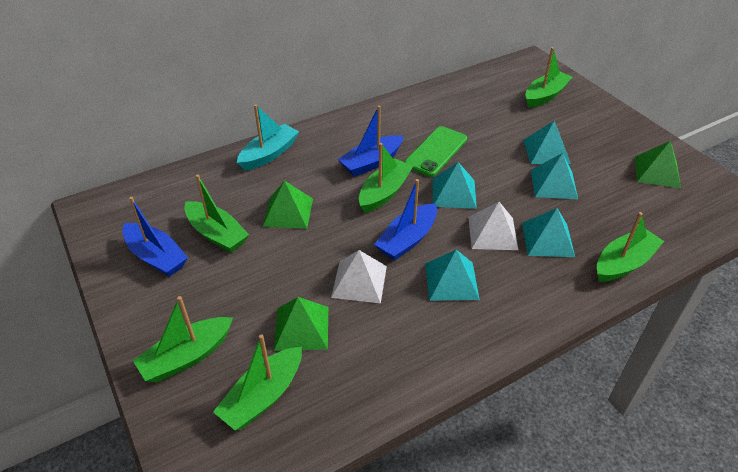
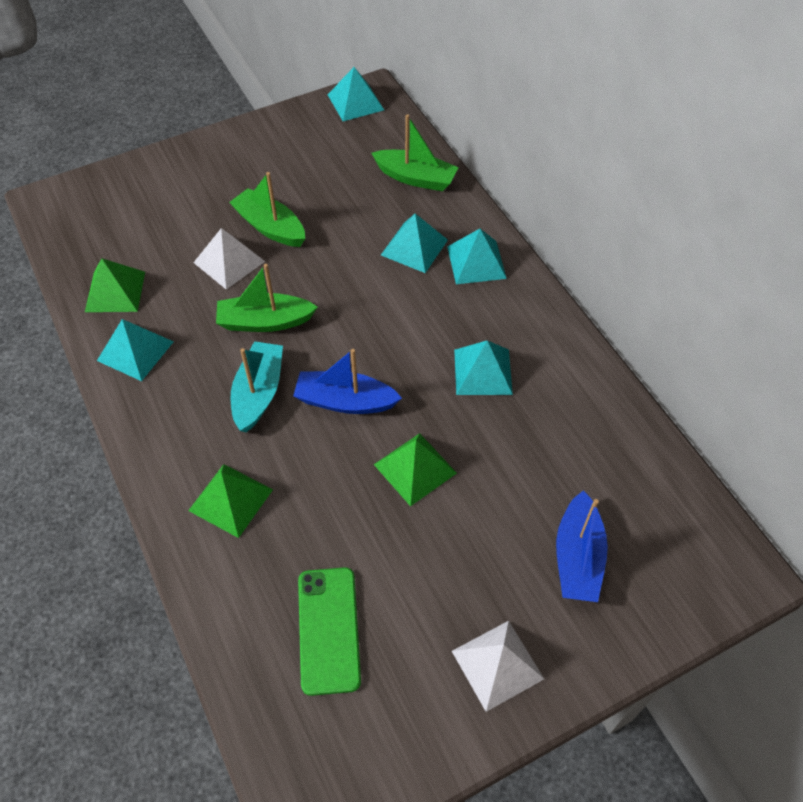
blue boat: 3 -> 2
green boat: 6 -> 3

